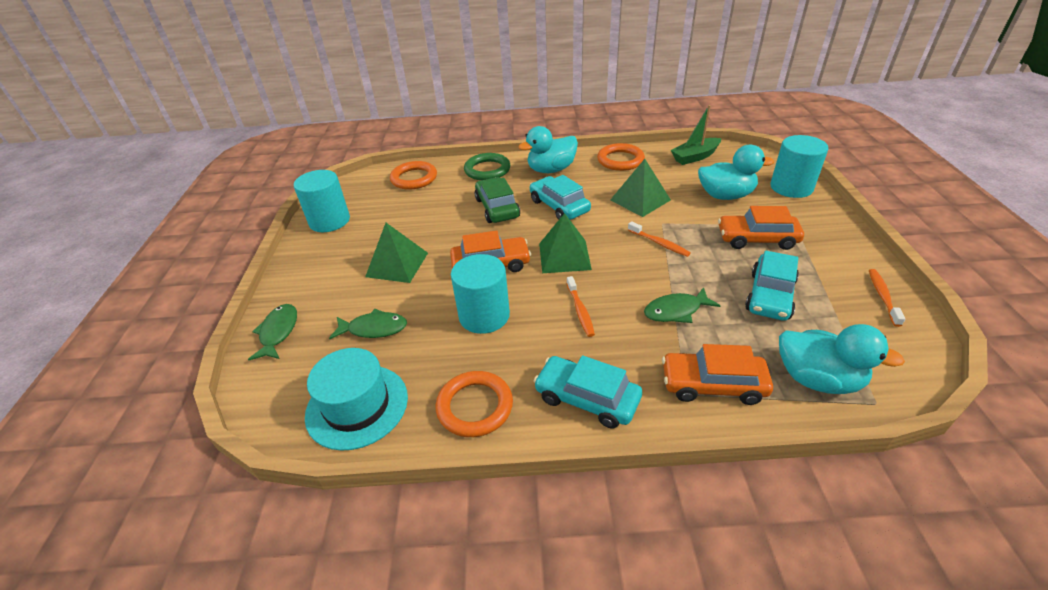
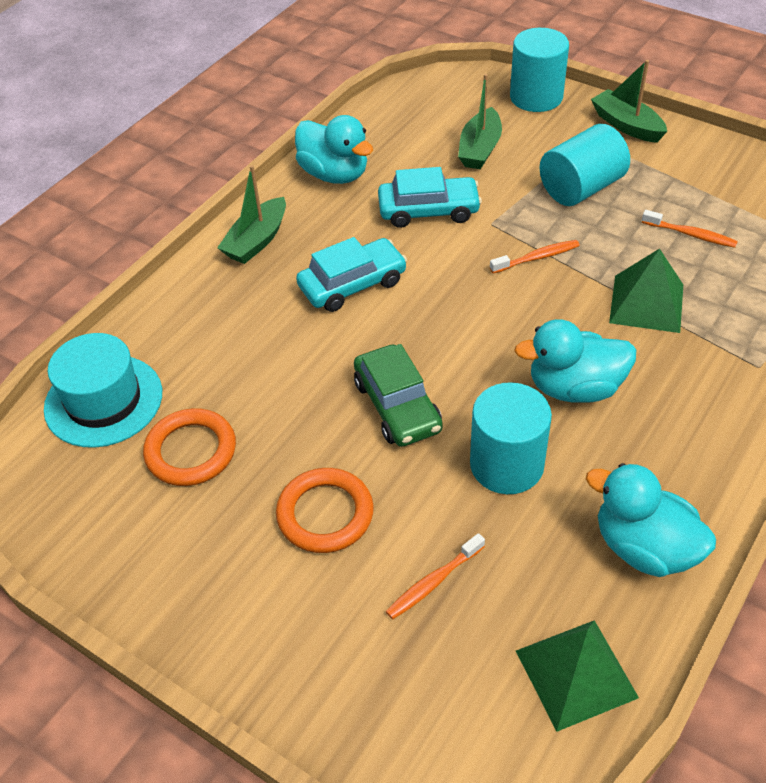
green boat: 1 -> 3
green fish: 3 -> 0
green pyramid: 3 -> 2
green ring: 1 -> 0
orange car: 3 -> 0
orange ring: 3 -> 2
turquoise car: 3 -> 2

